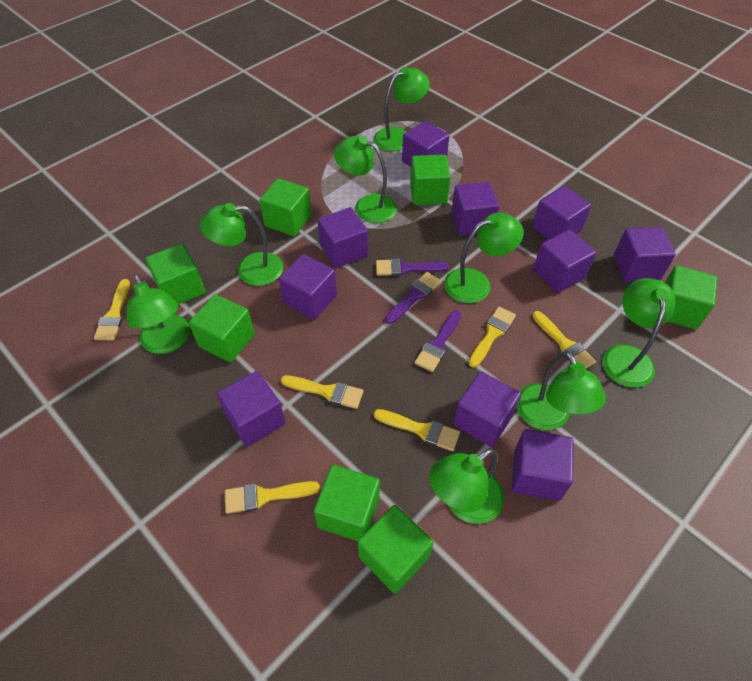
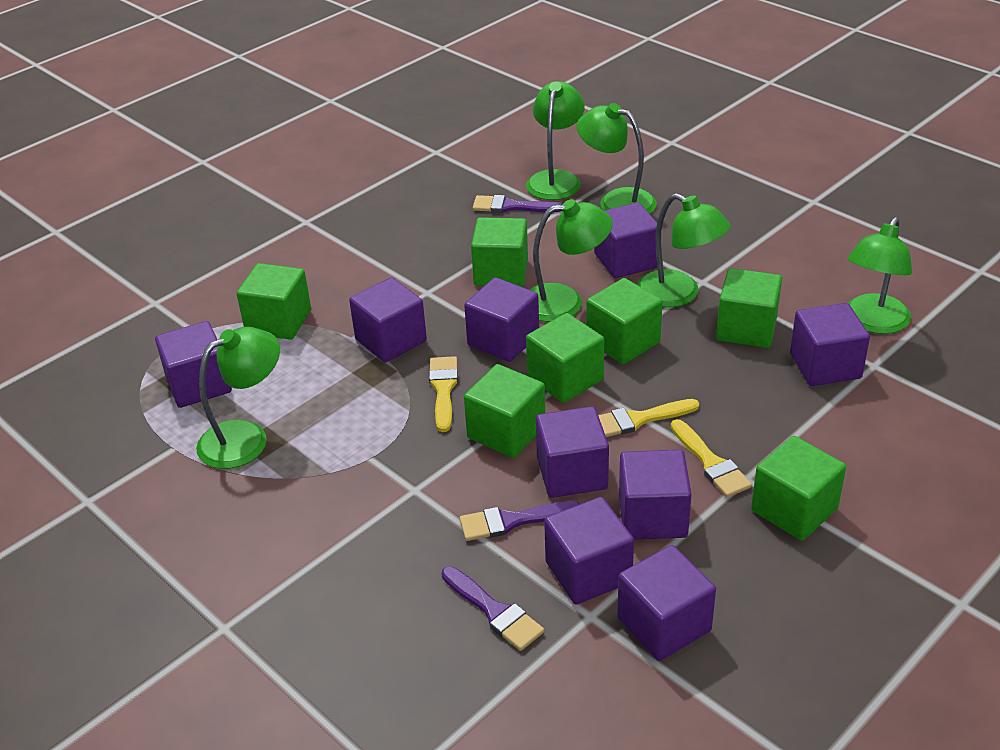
green lamp: 8 -> 6
purple cube: 10 -> 9
yellow brush: 6 -> 3

